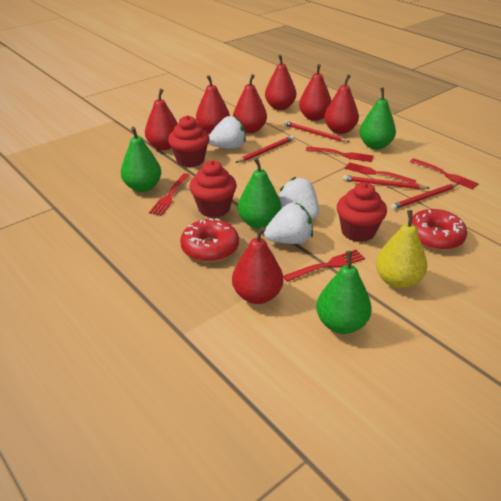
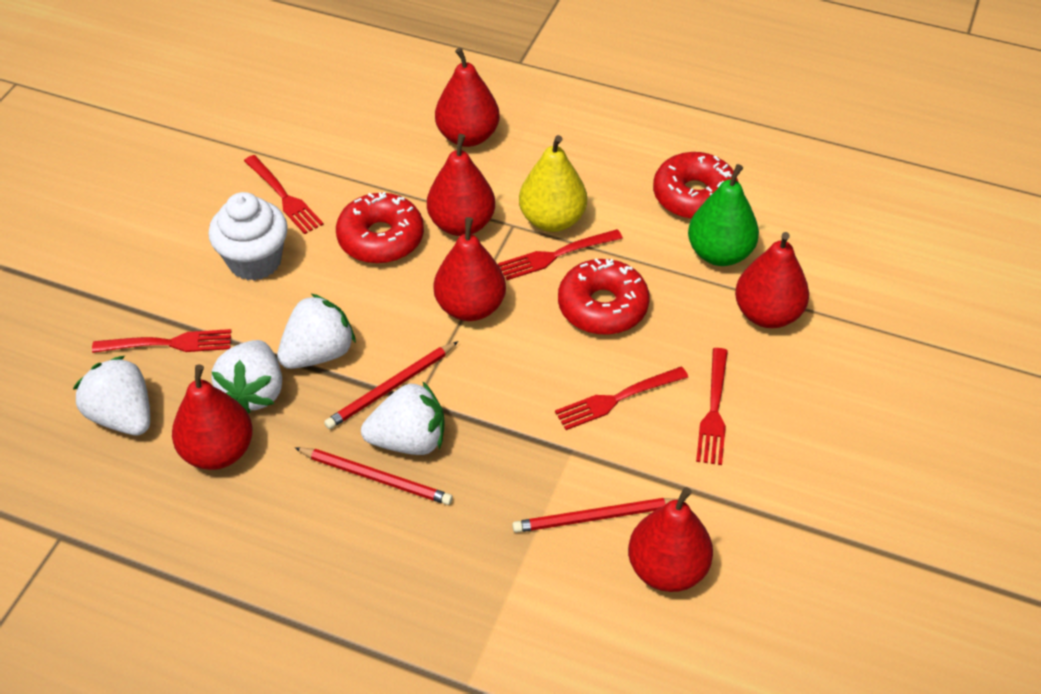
green pear: 4 -> 1
red cupcake: 3 -> 0
red donut: 2 -> 3
red pear: 7 -> 6
red pencil: 4 -> 3
white cupcake: 0 -> 1
white strawberry: 3 -> 4

